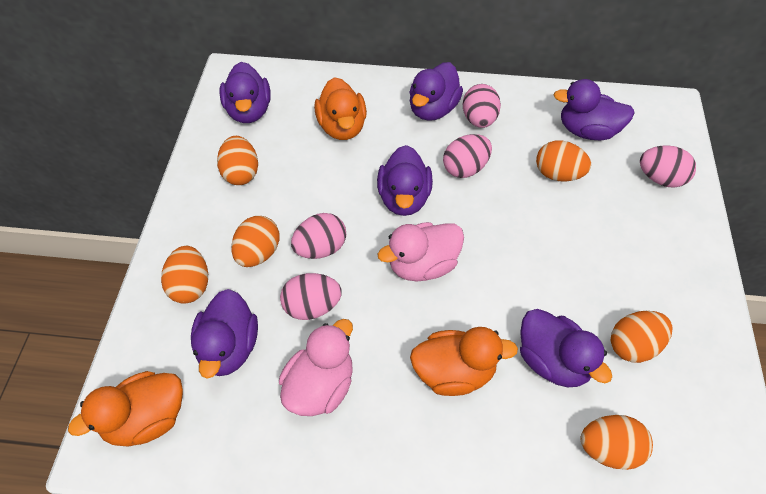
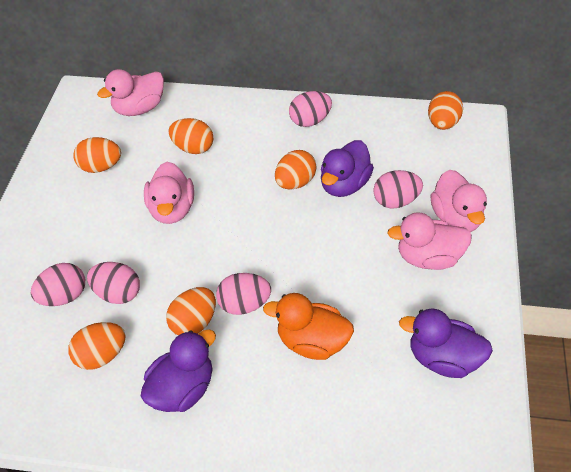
orange duck: 3 -> 1
pink duck: 2 -> 4
purple duck: 6 -> 3

